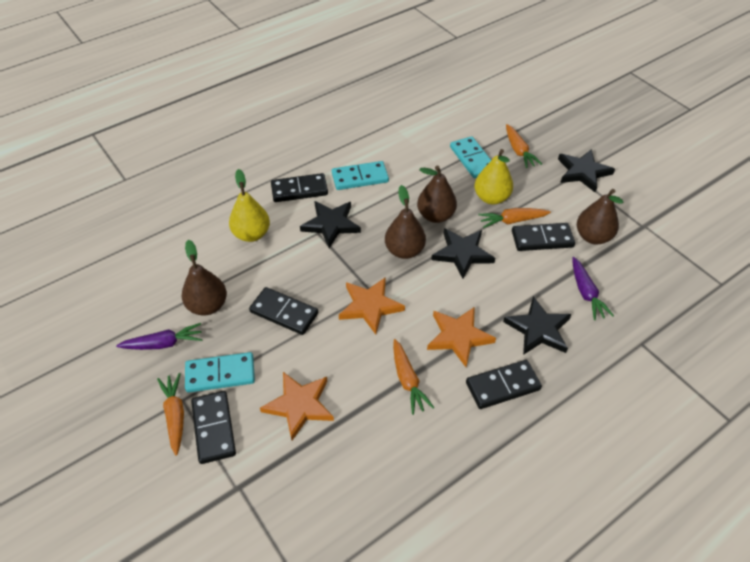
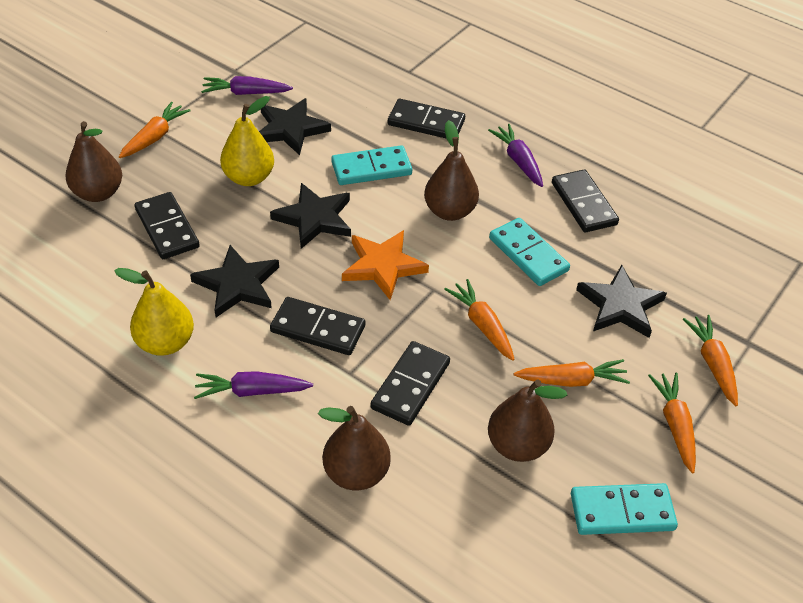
orange carrot: 4 -> 5
orange star: 3 -> 1
purple carrot: 2 -> 3

